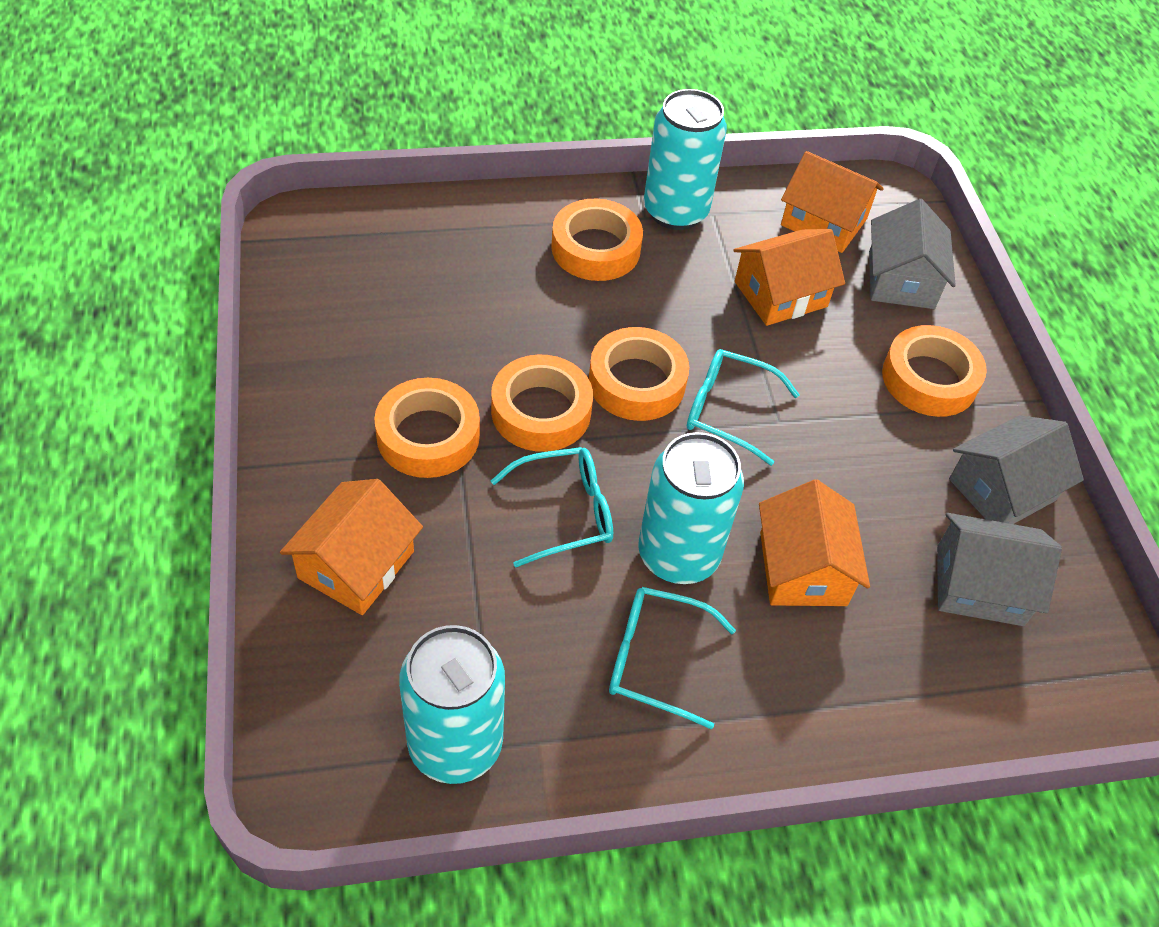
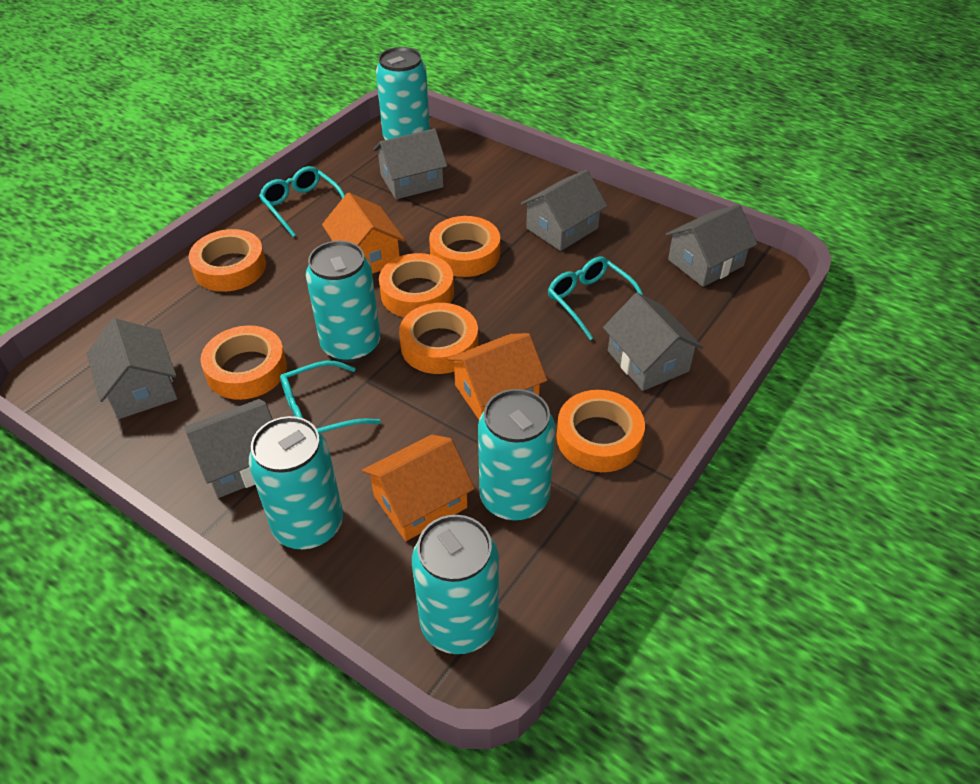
grey house: 3 -> 6
orange house: 4 -> 3
orange tape: 5 -> 6
turquoise can: 3 -> 5

